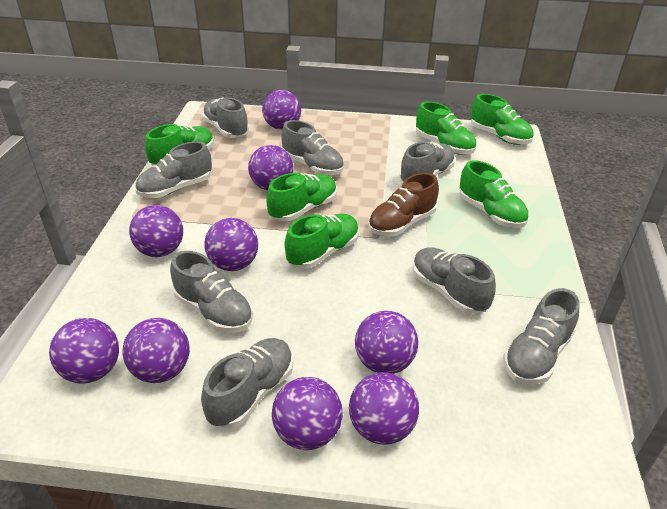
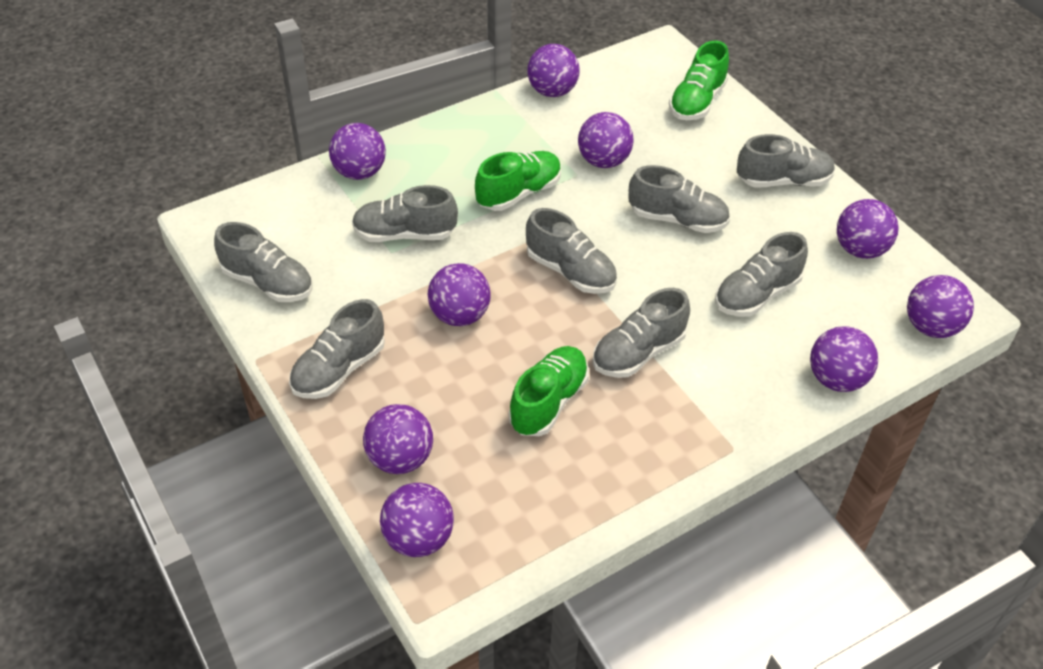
brown shoe: 1 -> 0
green shoe: 6 -> 3

